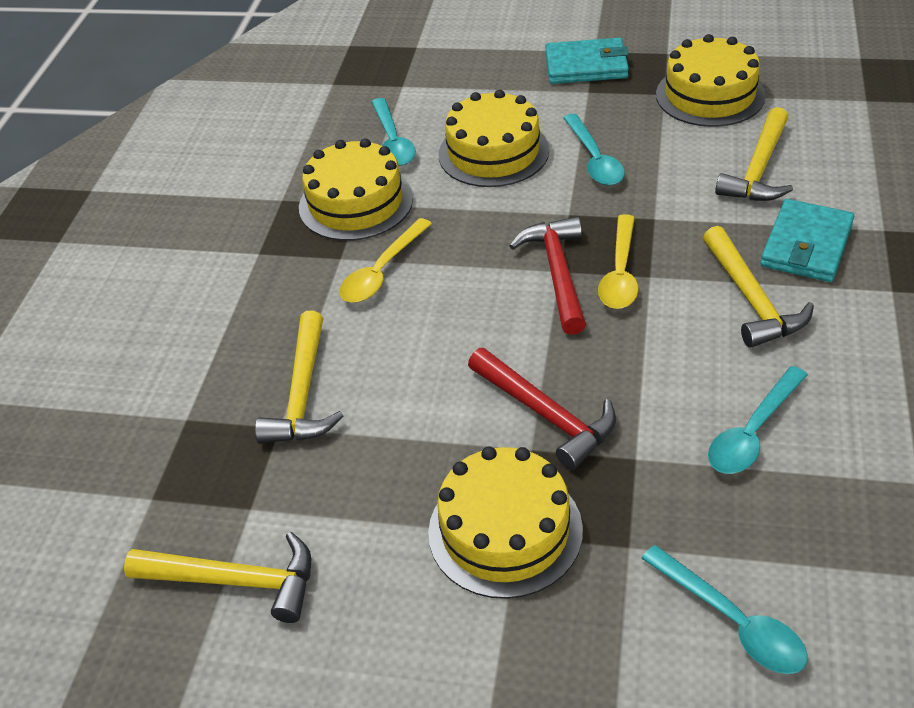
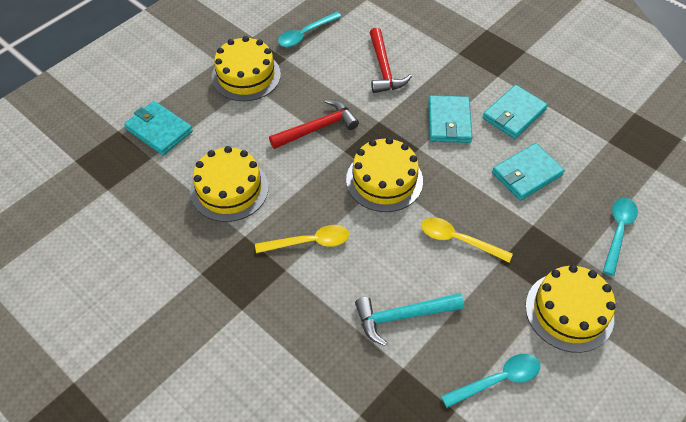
turquoise hammer: 0 -> 1
turquoise spoon: 4 -> 3
turquoise wallet: 2 -> 4
yellow hammer: 4 -> 0

